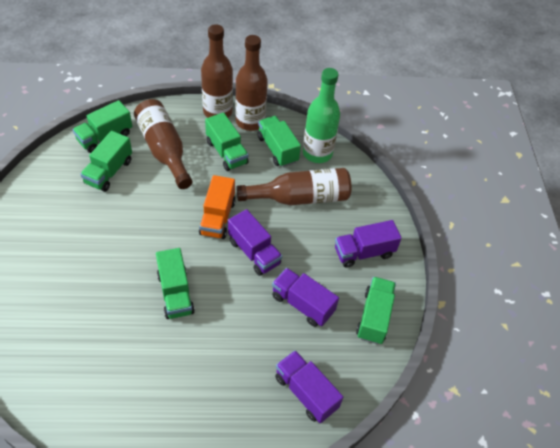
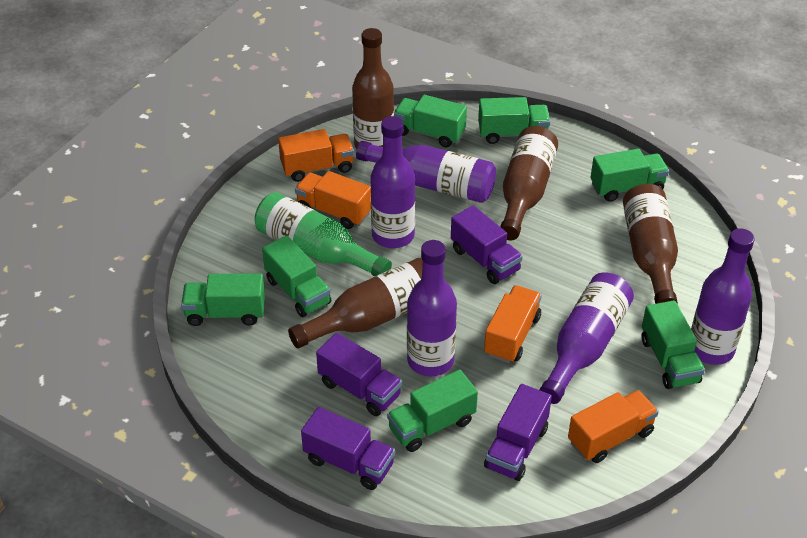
green truck: 6 -> 7
orange truck: 1 -> 4
purple bottle: 0 -> 5

